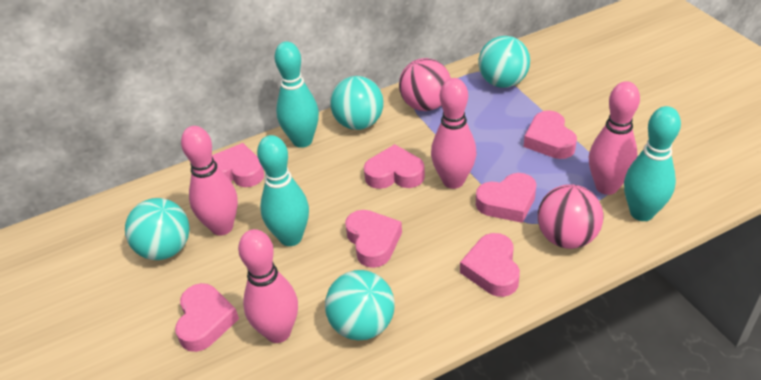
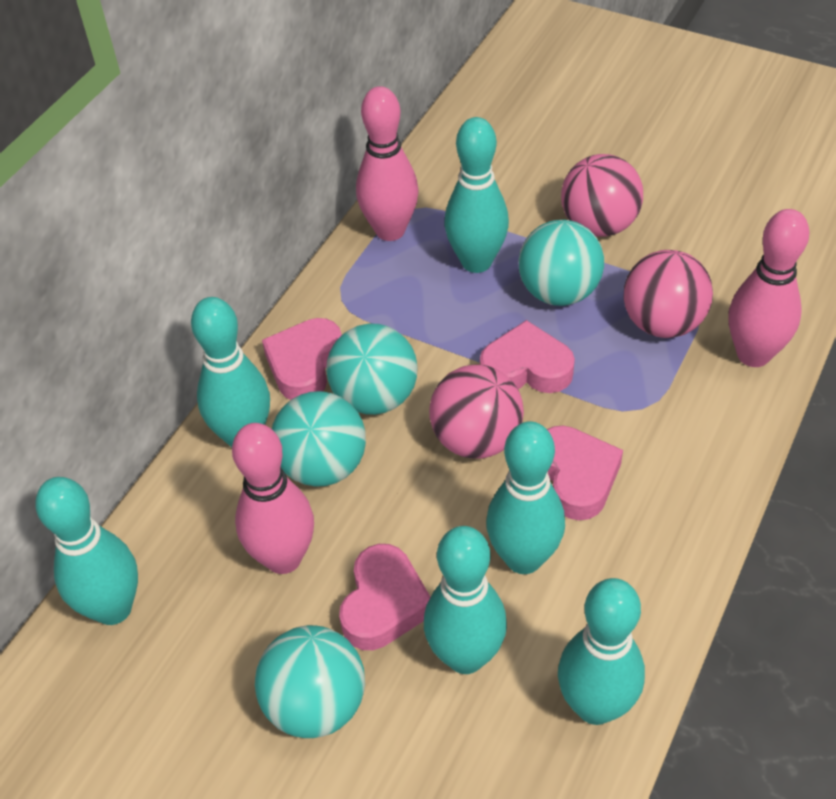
pink ball: 2 -> 3
pink bowling pin: 4 -> 3
pink heart: 7 -> 4
turquoise bowling pin: 3 -> 6

